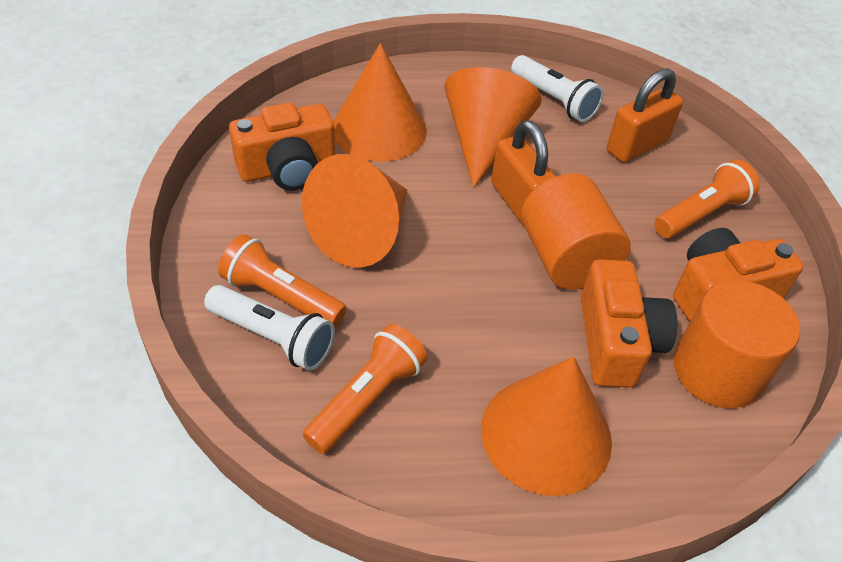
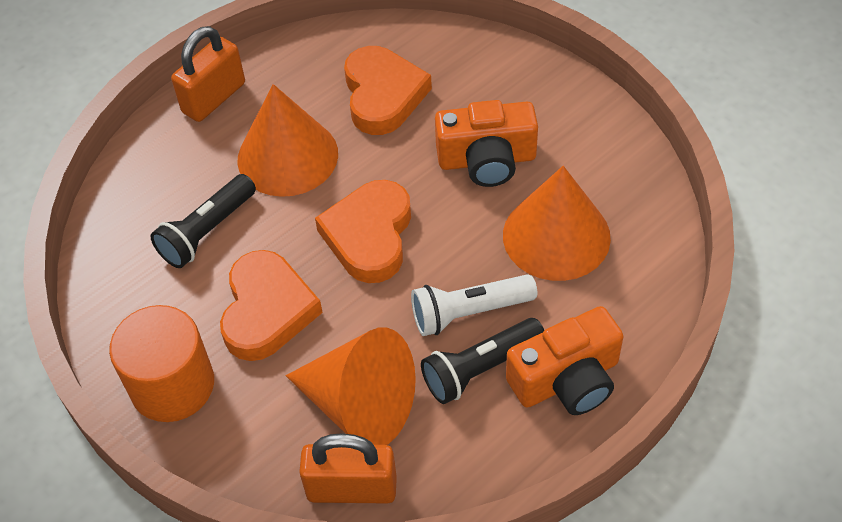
black flashlight: 0 -> 2
orange camera: 3 -> 2
orange cone: 4 -> 3
orange cylinder: 2 -> 1
orange flashlight: 3 -> 0
orange heart: 0 -> 3
white flashlight: 2 -> 1

